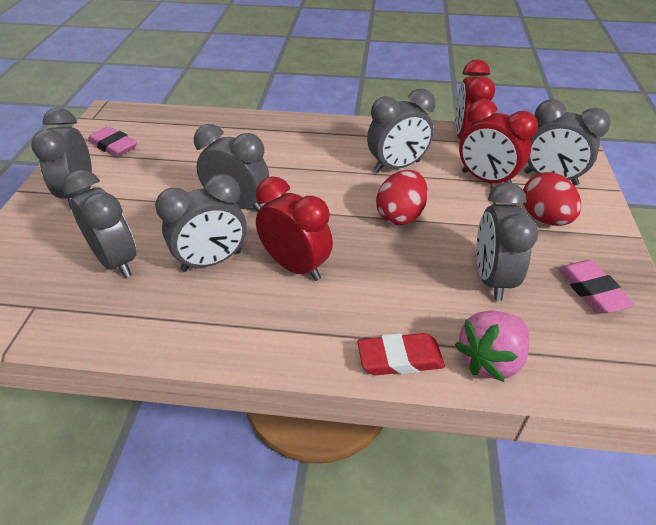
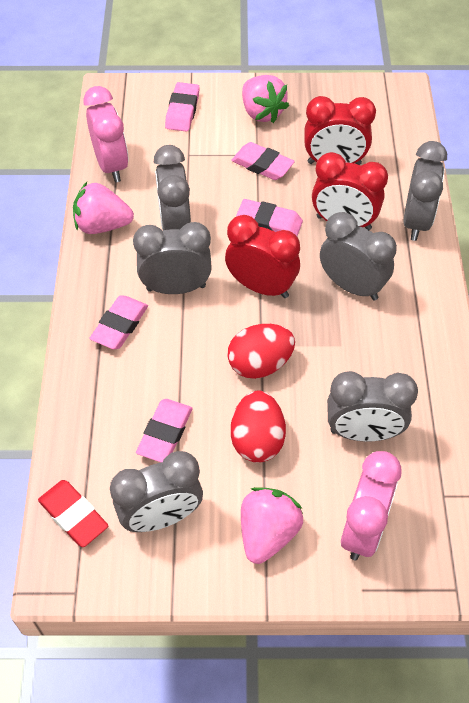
grey clock: 7 -> 6
pink clock: 0 -> 2
pink eraser: 2 -> 5
pink strawberry: 1 -> 3

